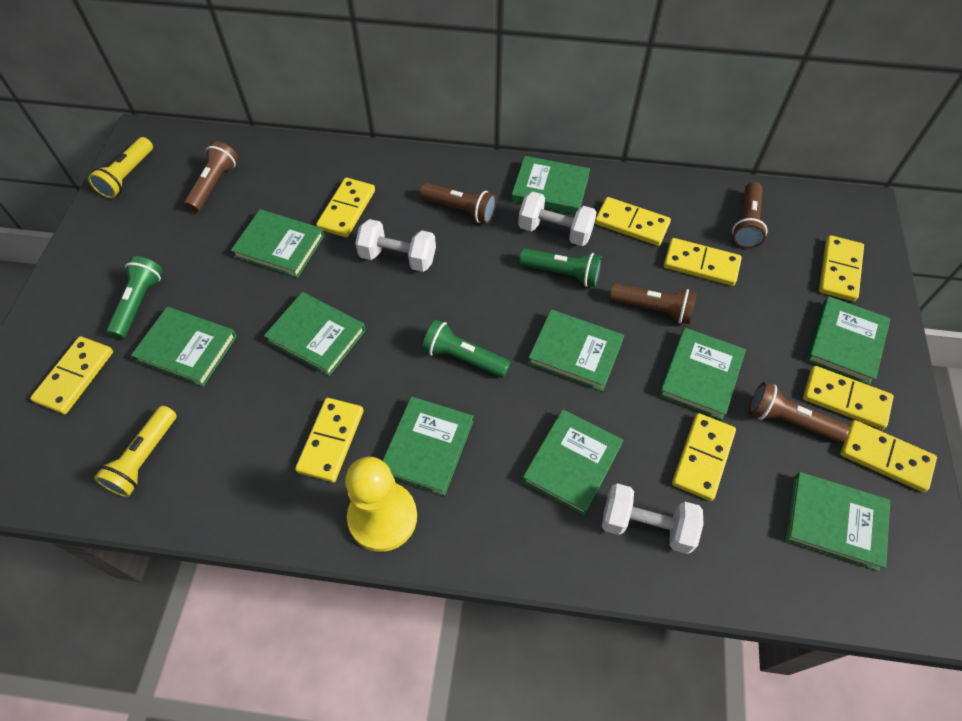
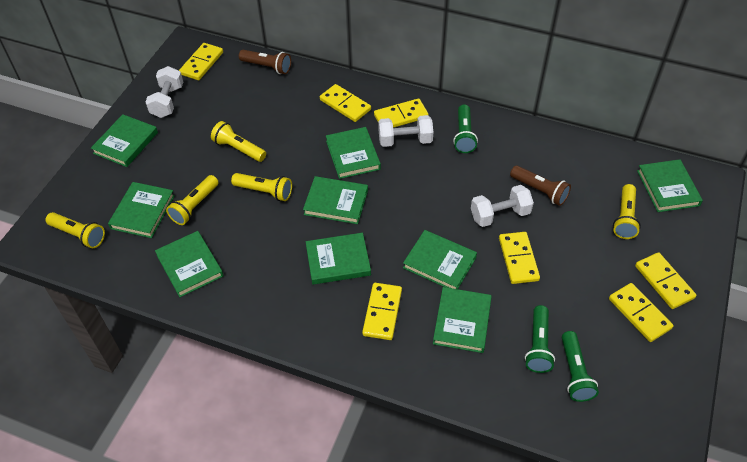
brown flashlight: 5 -> 2
green book: 10 -> 9
yellow domino: 9 -> 7
yellow flashlight: 2 -> 5
yellow pawn: 1 -> 0

